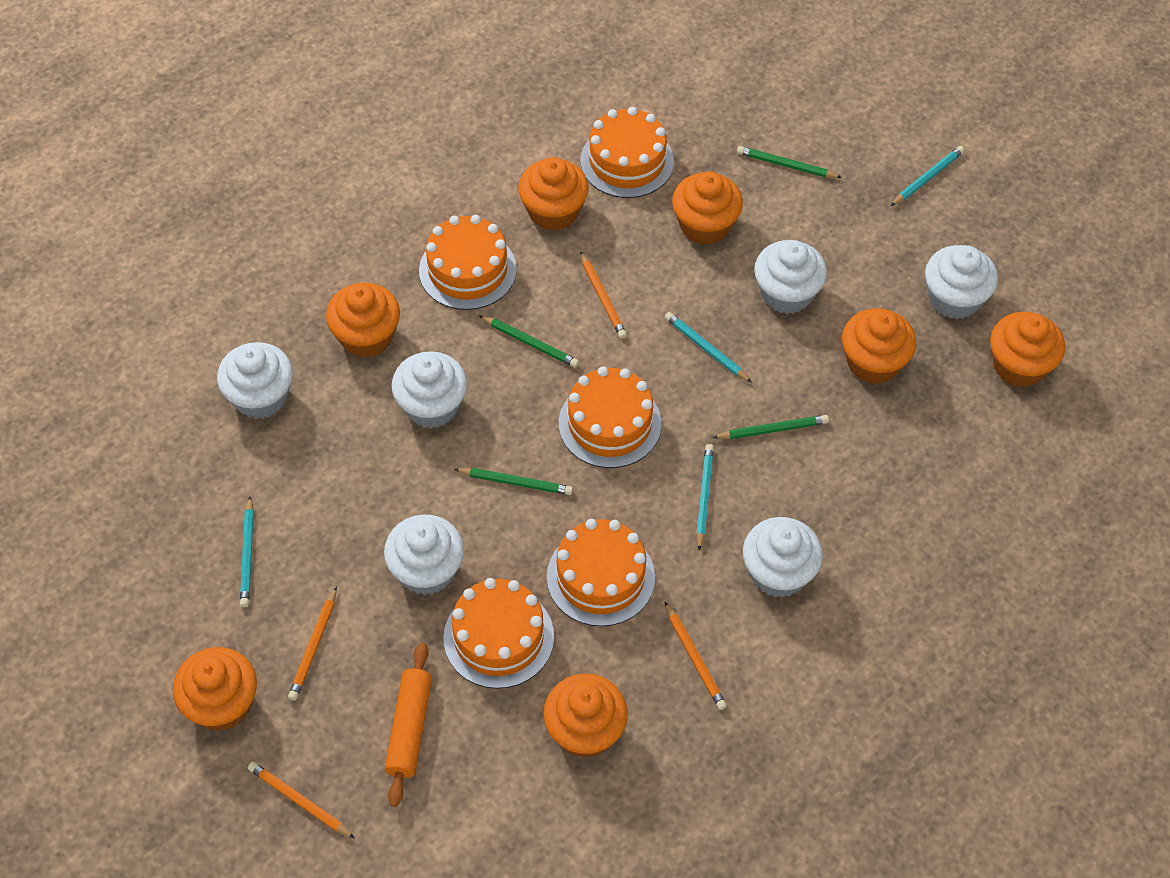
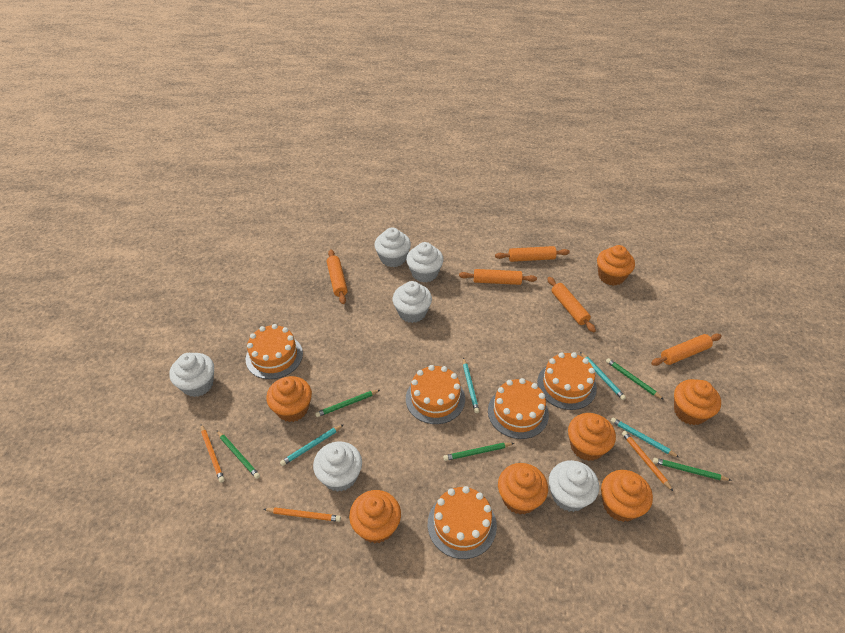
green pencil: 4 -> 5
orange pencil: 4 -> 3
orange rolling pin: 1 -> 5

